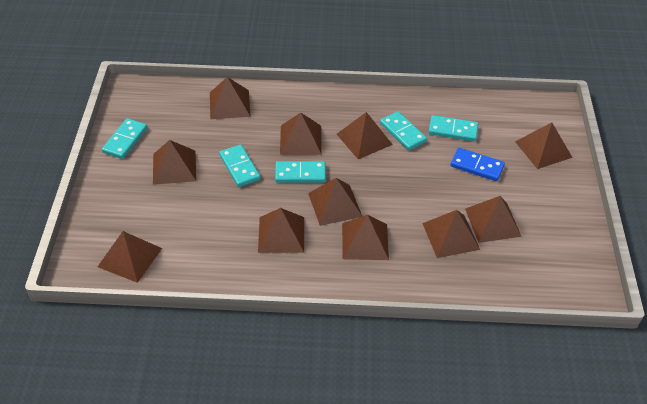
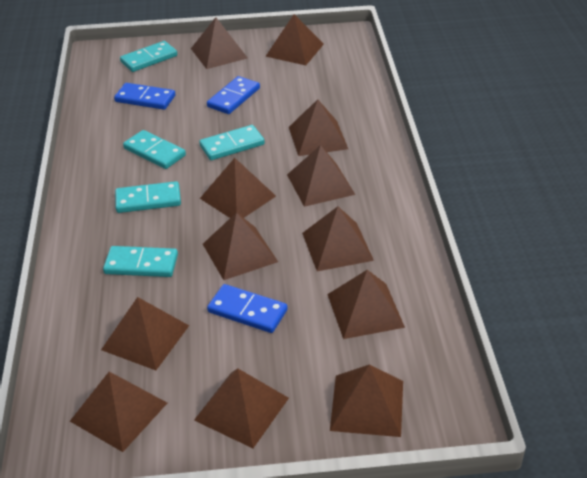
blue domino: 1 -> 3
brown pyramid: 11 -> 12

